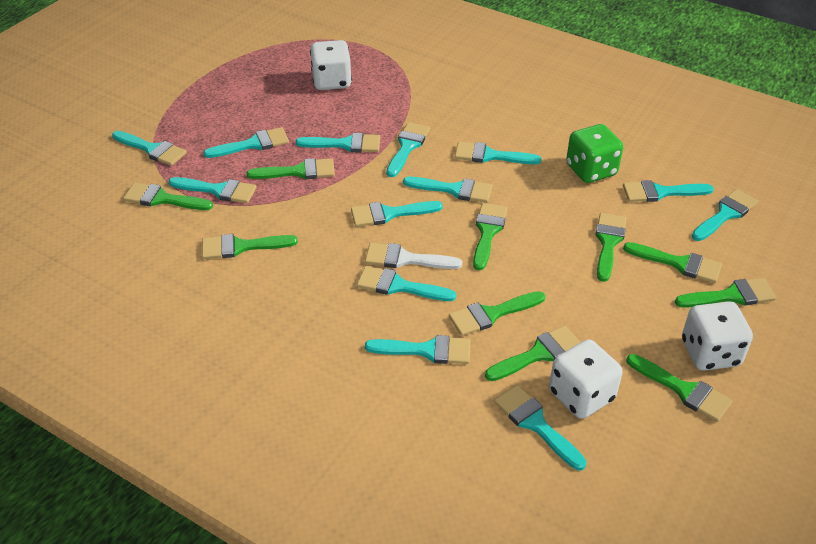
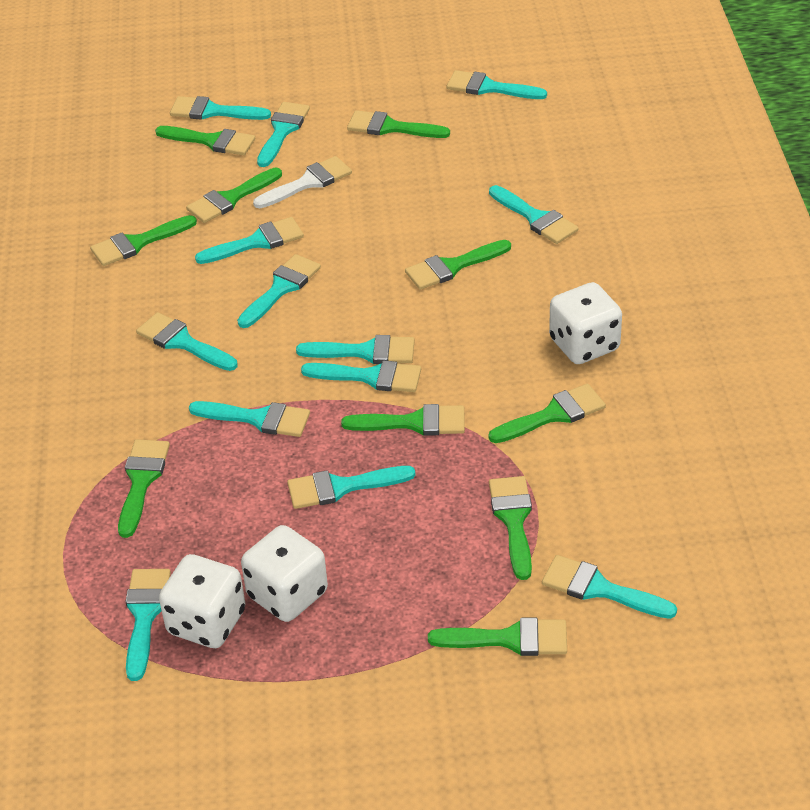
green dice: 1 -> 0

